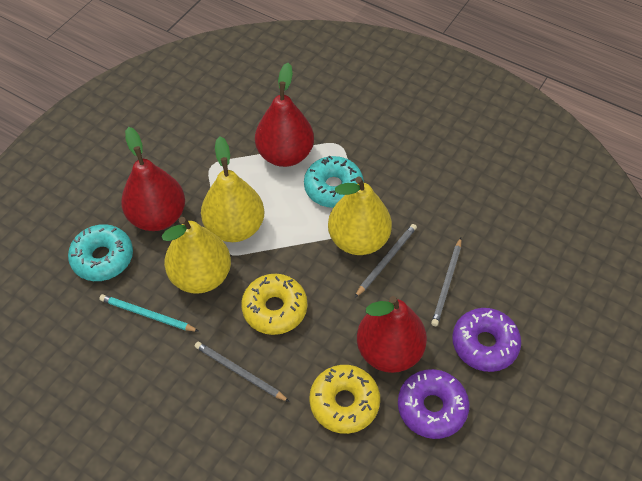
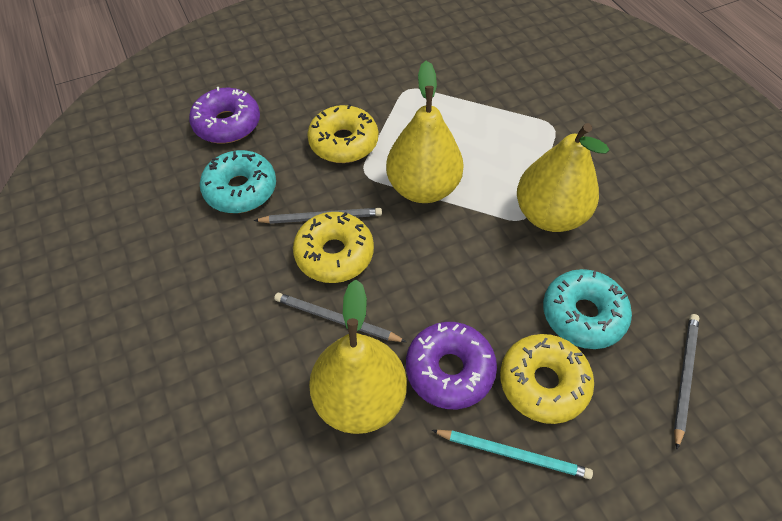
red pear: 3 -> 0
yellow donut: 2 -> 3

